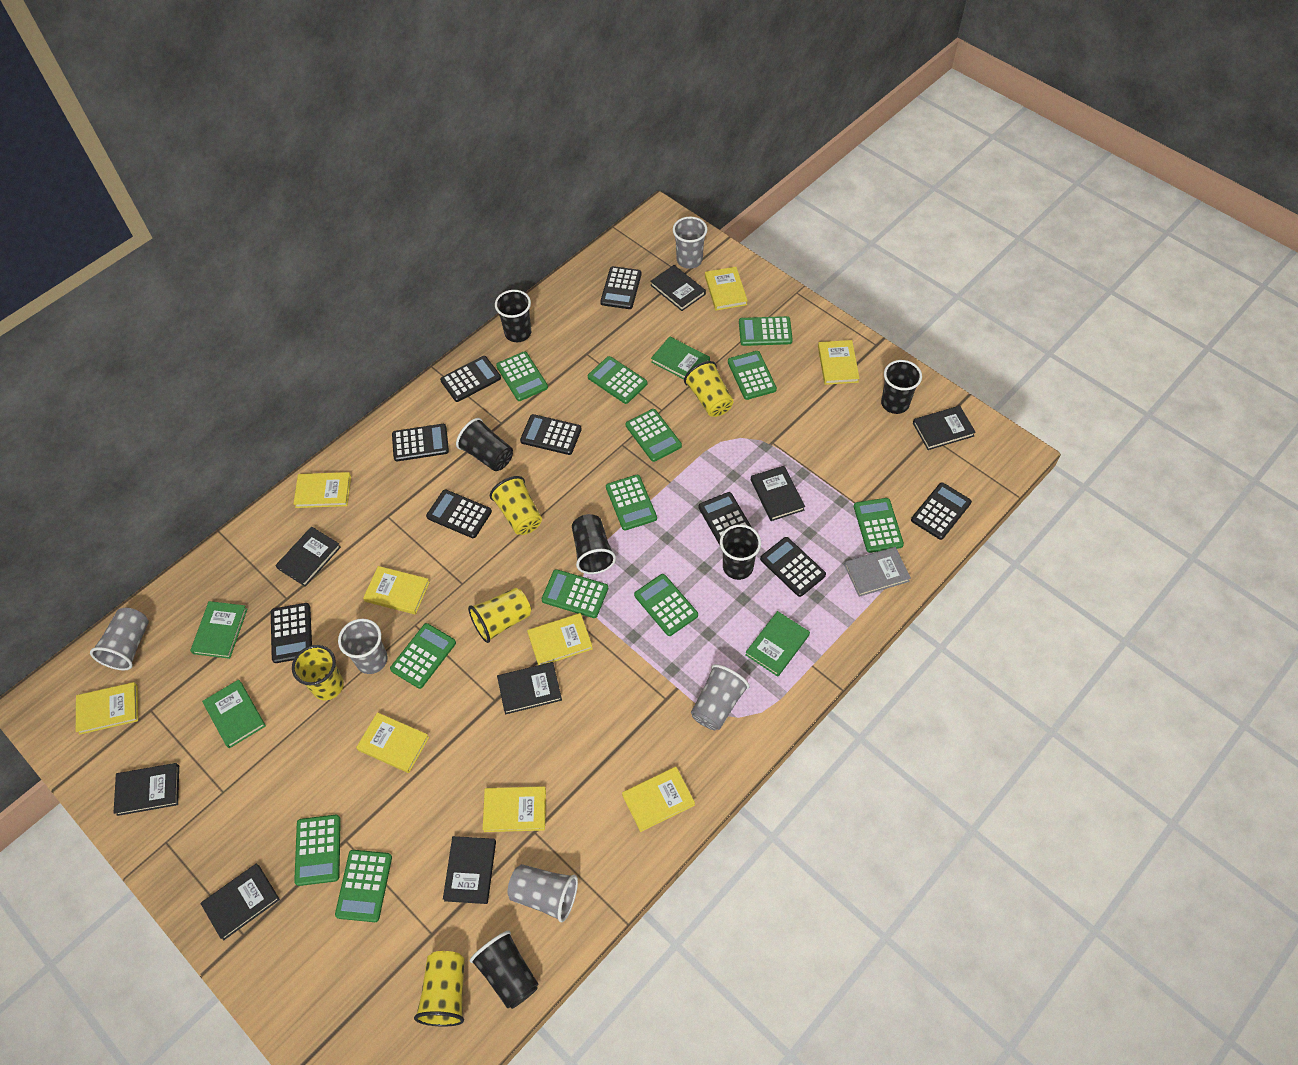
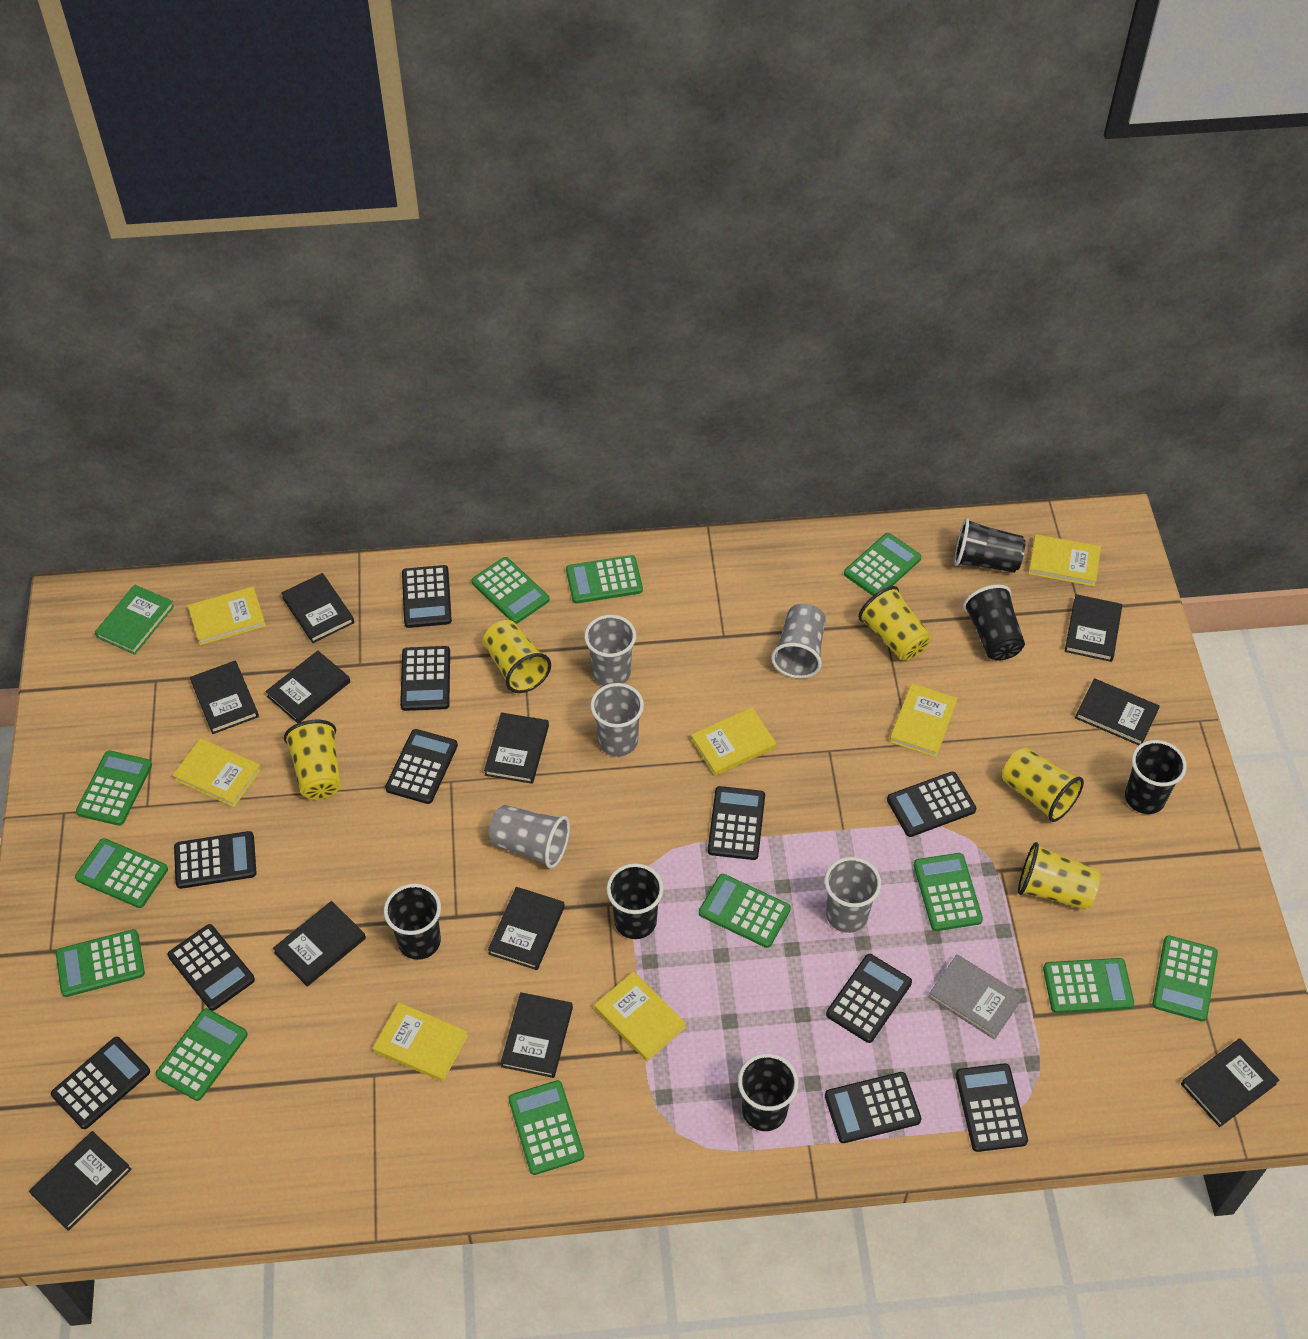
black book: 8 -> 11
black calculator: 9 -> 11
green book: 4 -> 1
yellow book: 9 -> 7

